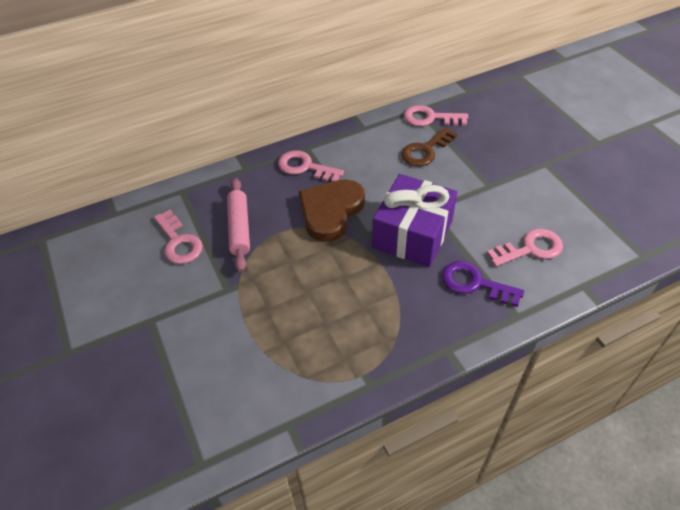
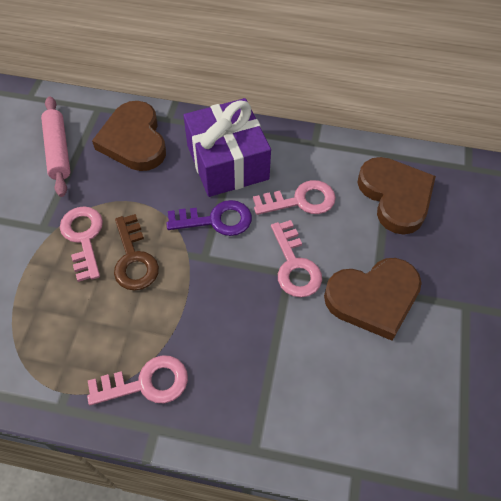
brown heart: 1 -> 3

